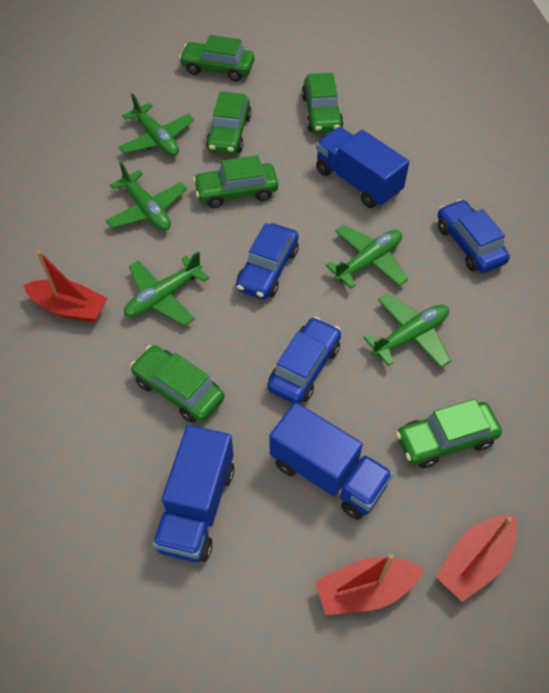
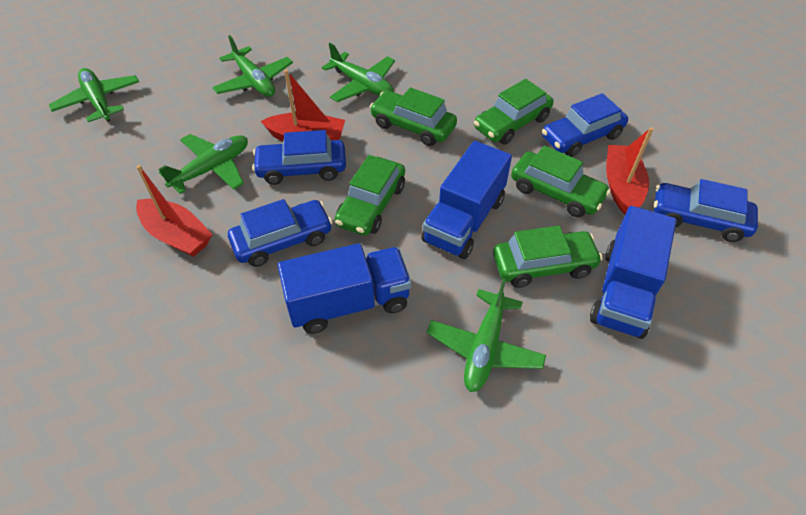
blue car: 3 -> 4
green car: 6 -> 5

